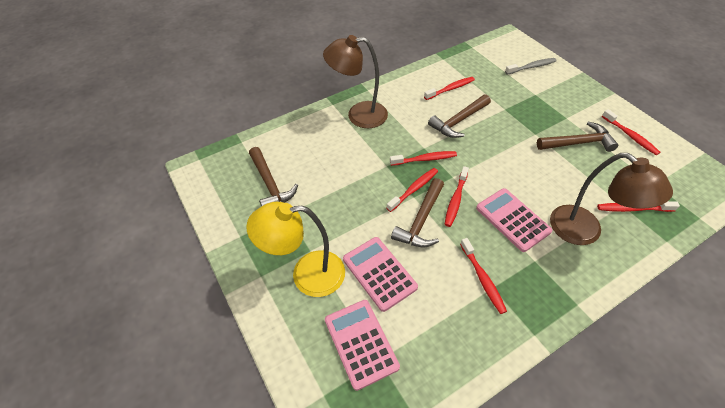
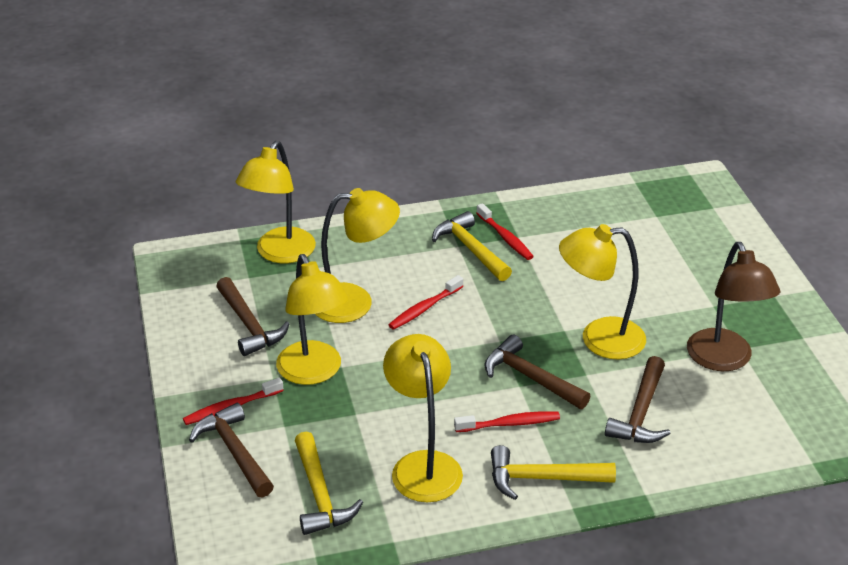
brown lamp: 2 -> 1
grey toothbrush: 1 -> 0
pink calculator: 3 -> 0
red toothbrush: 7 -> 4
yellow hammer: 0 -> 3
yellow lamp: 1 -> 5

